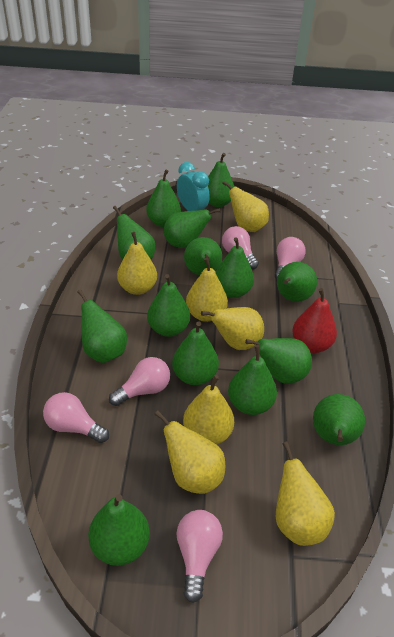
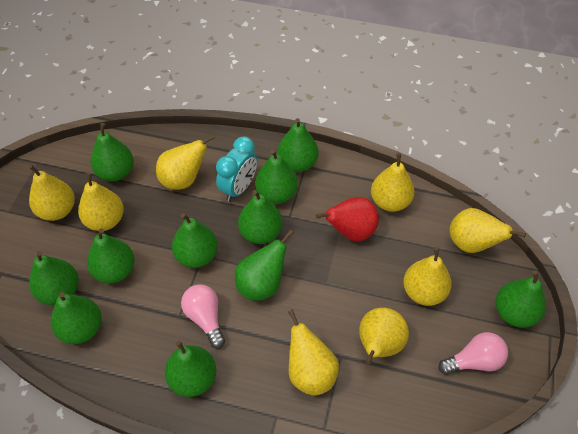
green pear: 14 -> 11
pink light bulb: 5 -> 2
yellow pear: 7 -> 8

